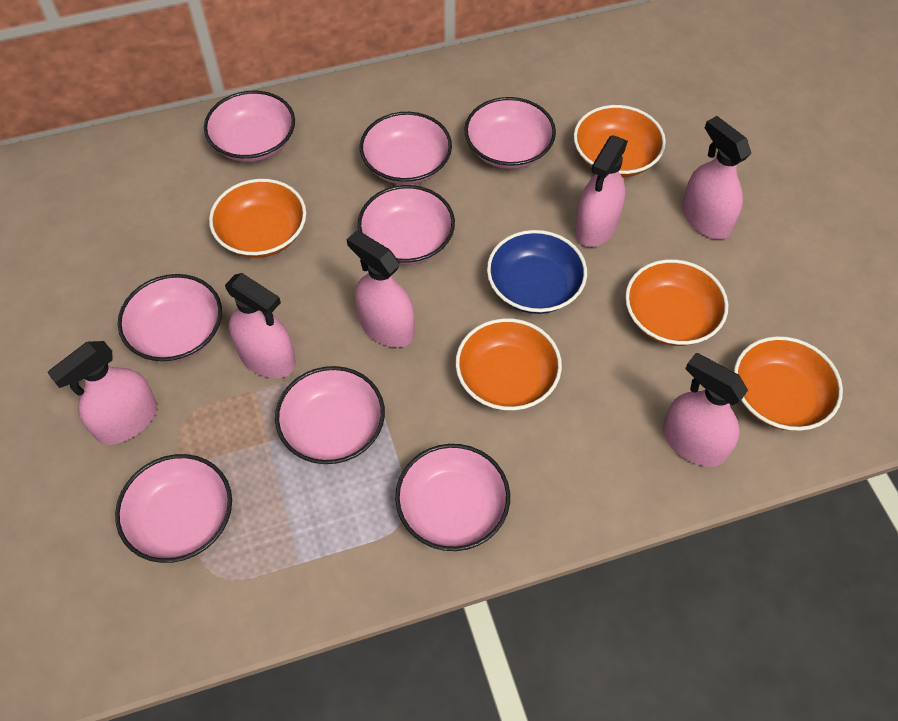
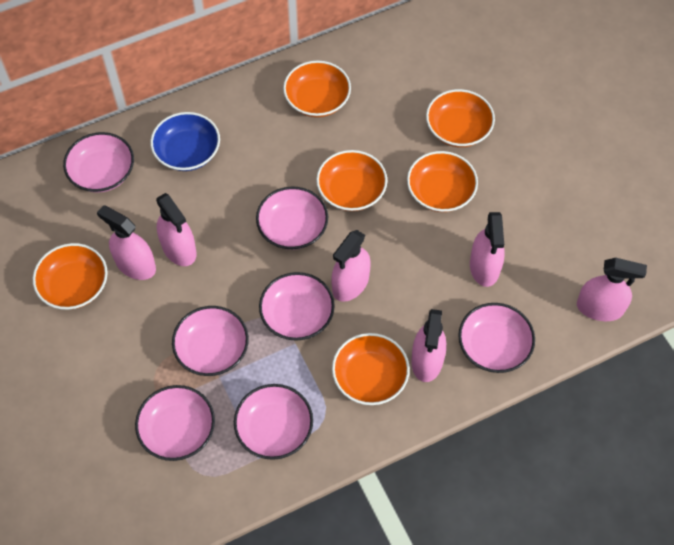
orange bowl: 5 -> 6
pink bowl: 8 -> 7

